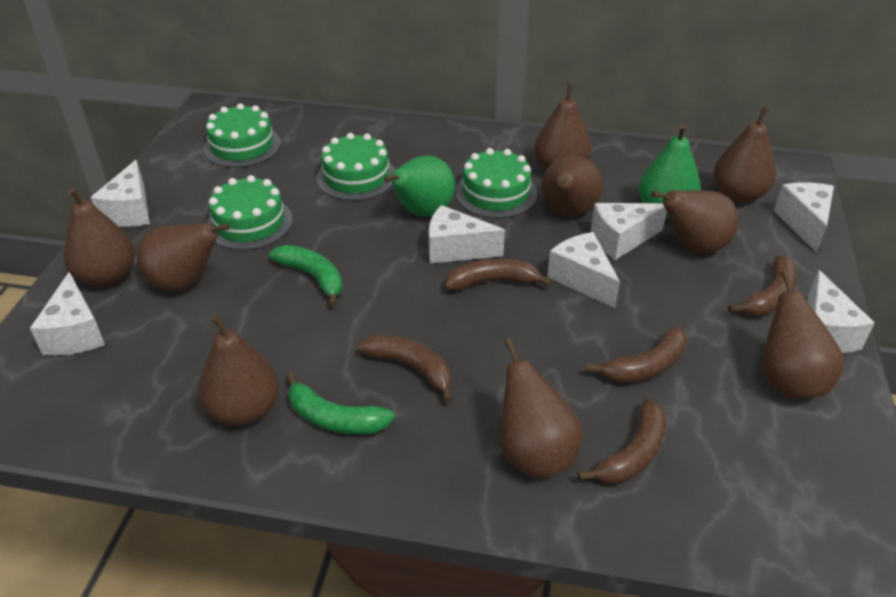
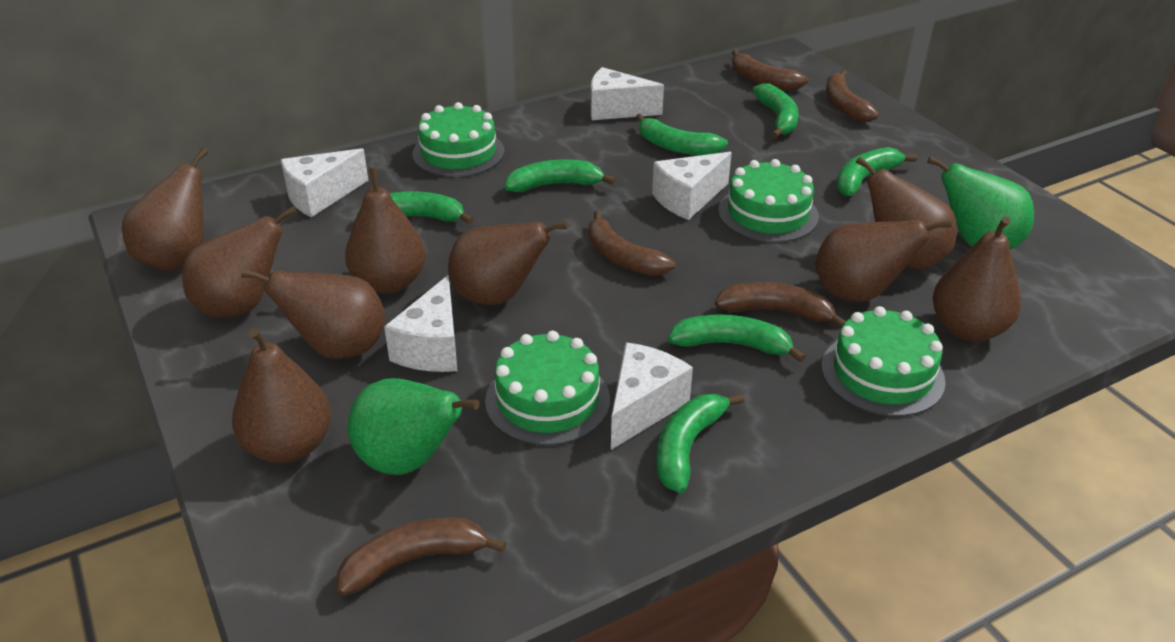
green banana: 2 -> 7
white cheese: 7 -> 5

